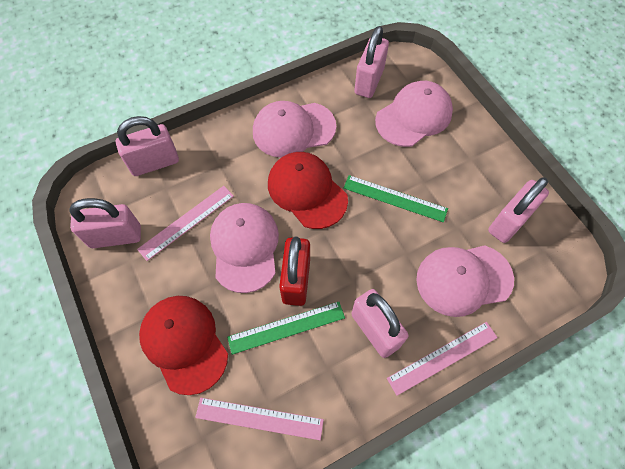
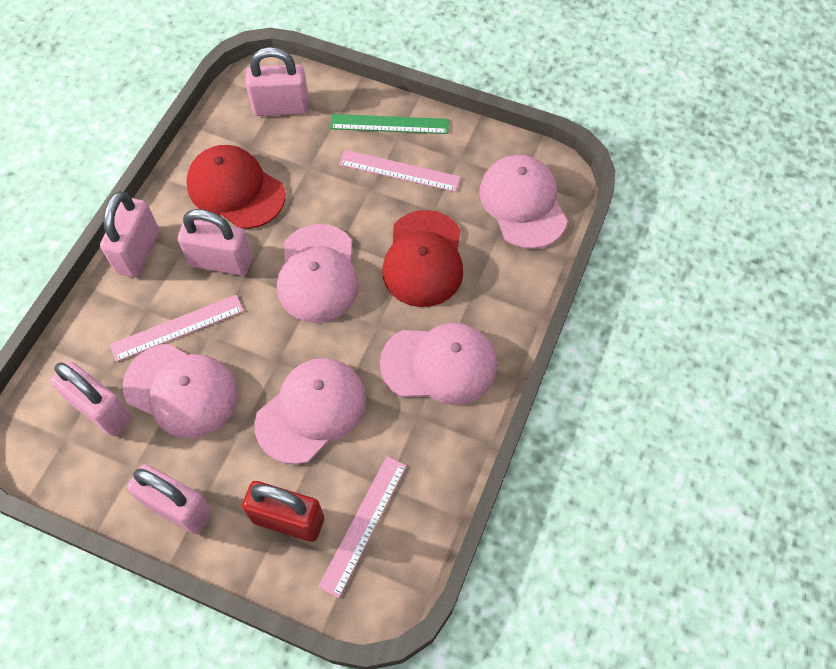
green ruler: 2 -> 1
pink cap: 4 -> 5

